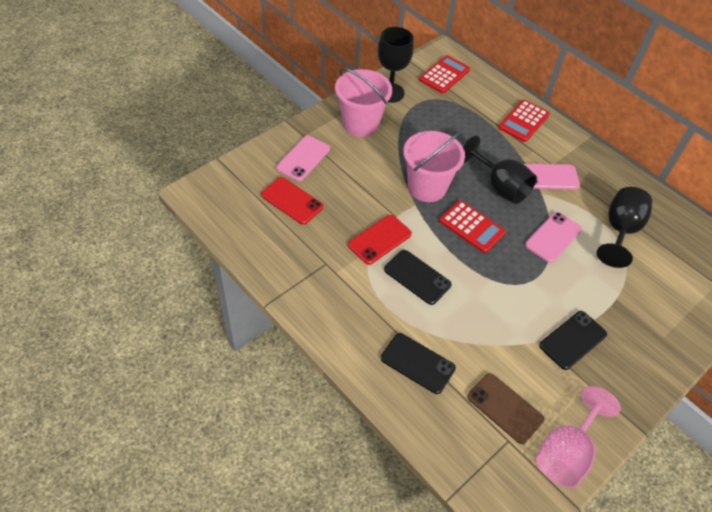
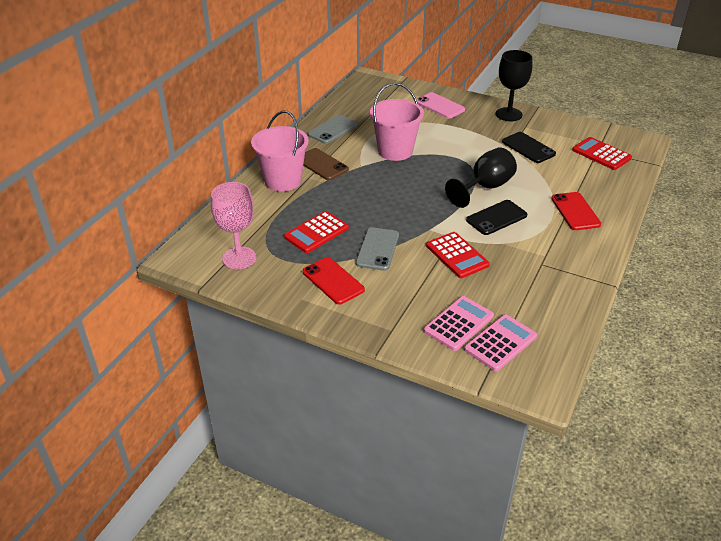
black goblet: 3 -> 2
black phone: 3 -> 2
grey phone: 0 -> 2
pink calculator: 0 -> 2
pink phone: 3 -> 1

